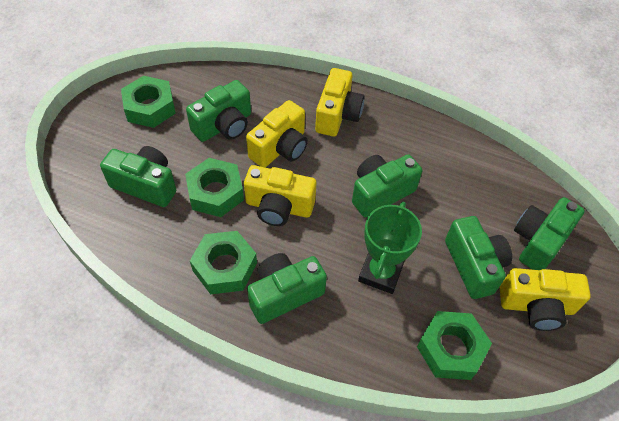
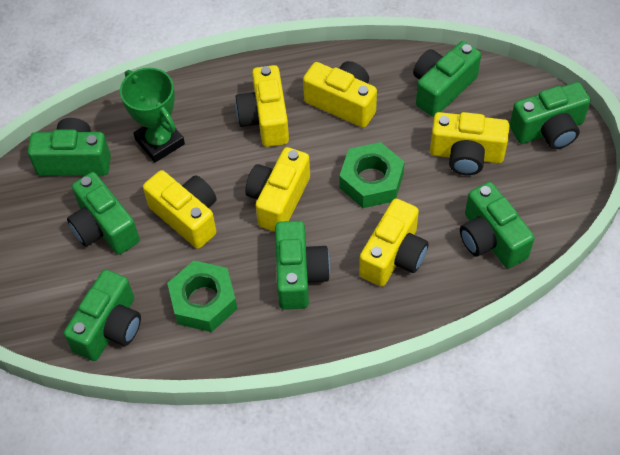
green camera: 6 -> 7
green nut: 4 -> 2
yellow camera: 4 -> 6

